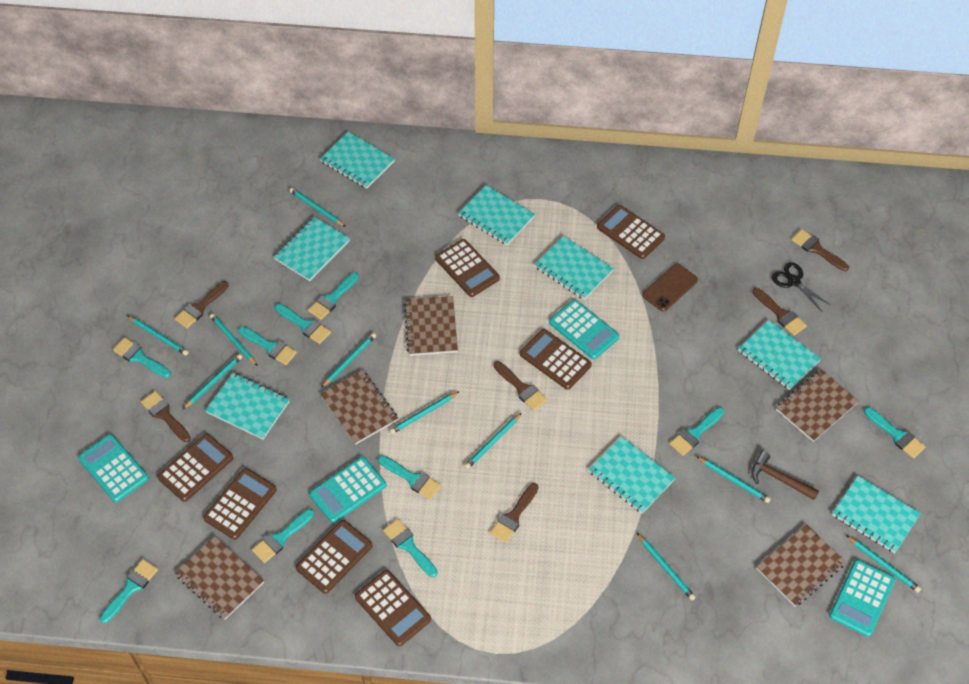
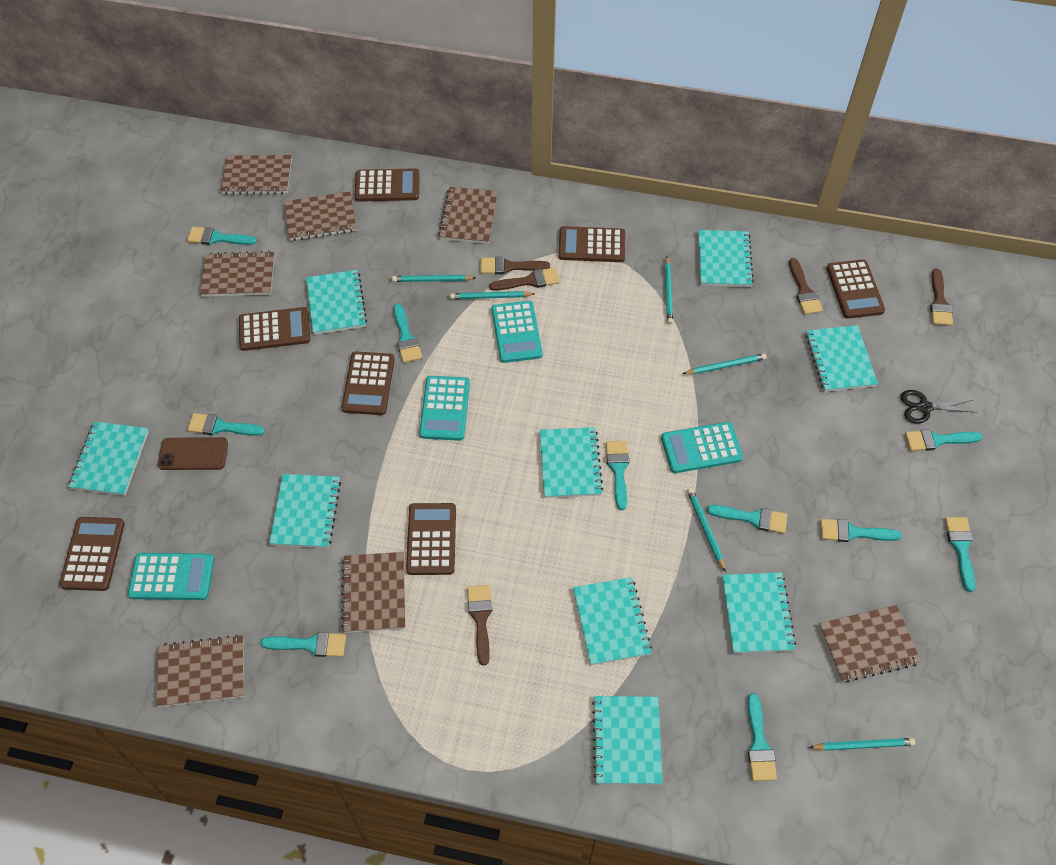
brown brush: 6 -> 5
brown hammer: 1 -> 0
brown notebook: 5 -> 7
turquoise notebook: 8 -> 9
turquoise pencil: 10 -> 6

